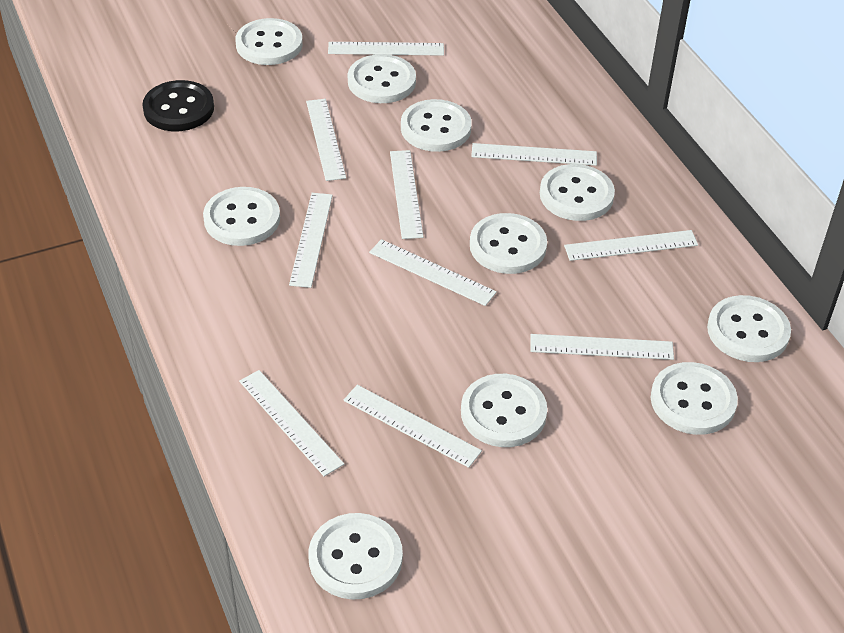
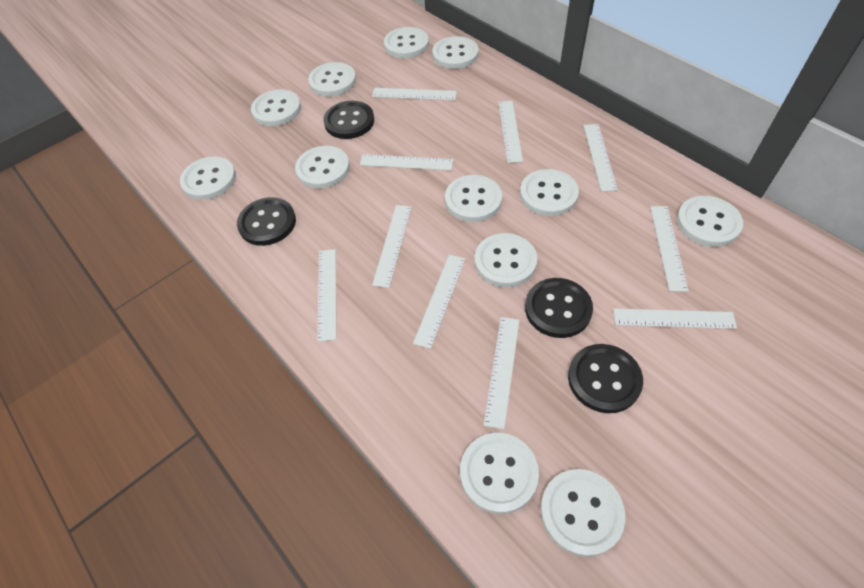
black button: 1 -> 4
white button: 10 -> 12

